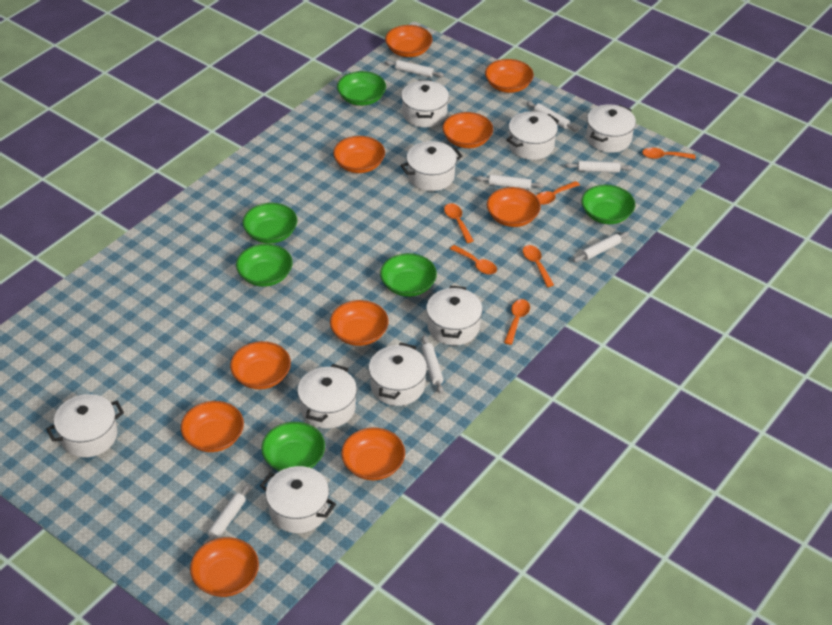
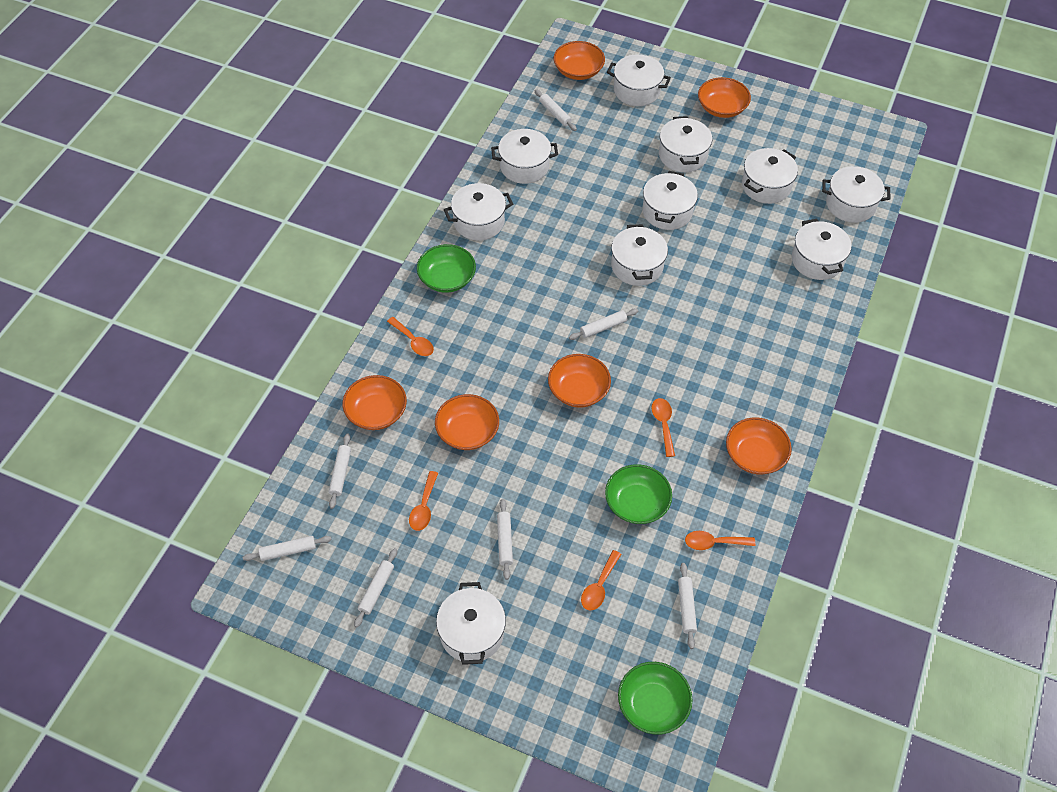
green bowl: 6 -> 3
orange bowl: 10 -> 6
orange spoon: 6 -> 5
white pot: 9 -> 10

